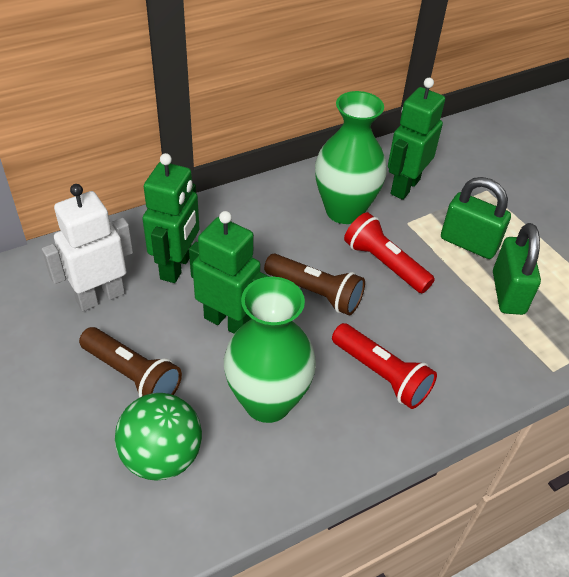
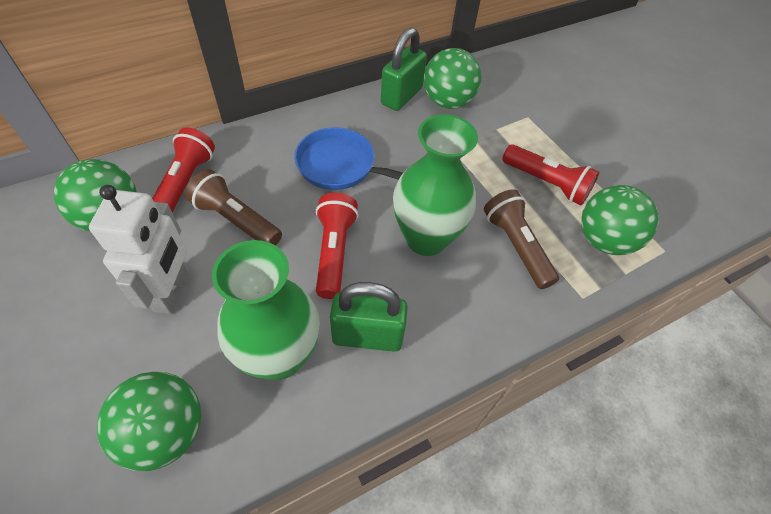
blue pan: 0 -> 1
green ball: 1 -> 4
green robot: 3 -> 0
red flashlight: 2 -> 3

